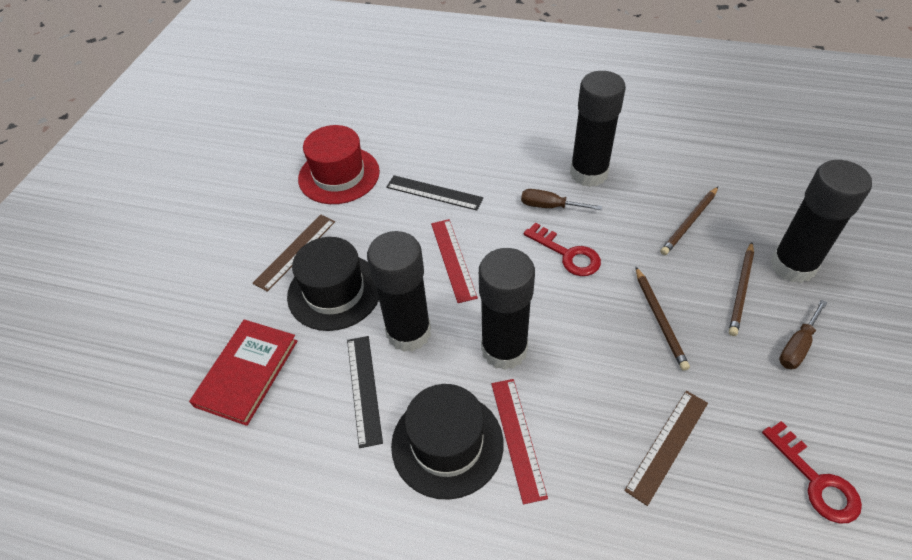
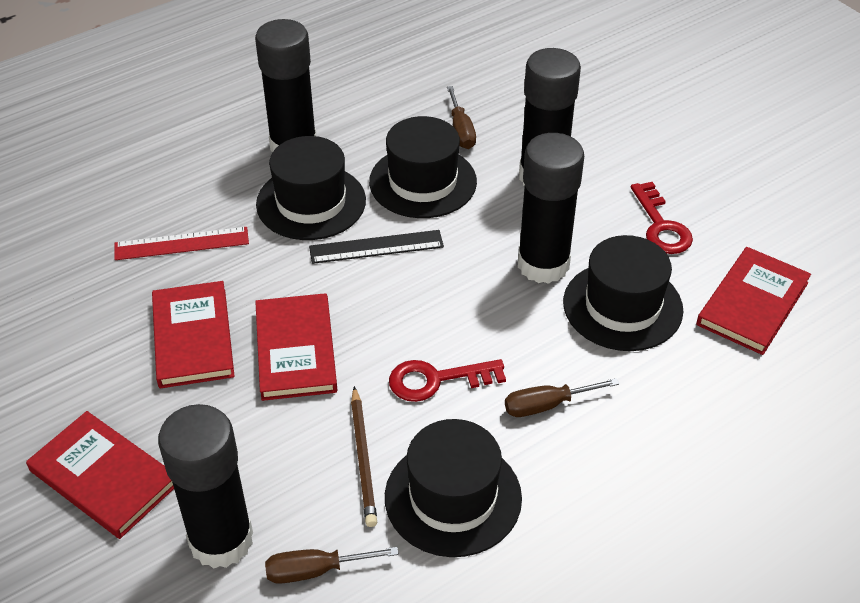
black hat: 2 -> 4
black ruler: 2 -> 1
brown pencil: 3 -> 1
brown ruler: 2 -> 0
brown screwdriver: 2 -> 3
red book: 1 -> 4
red hat: 1 -> 0
red ruler: 2 -> 1

